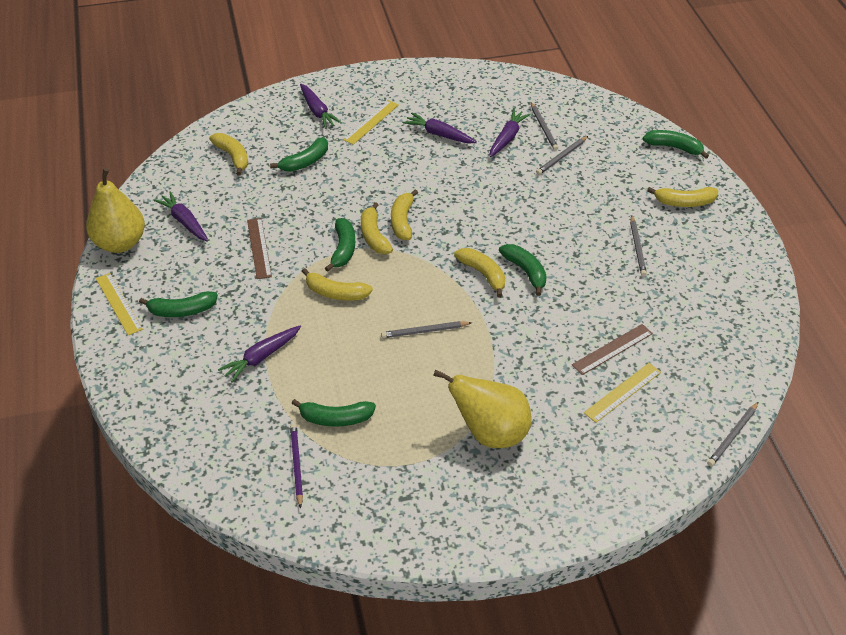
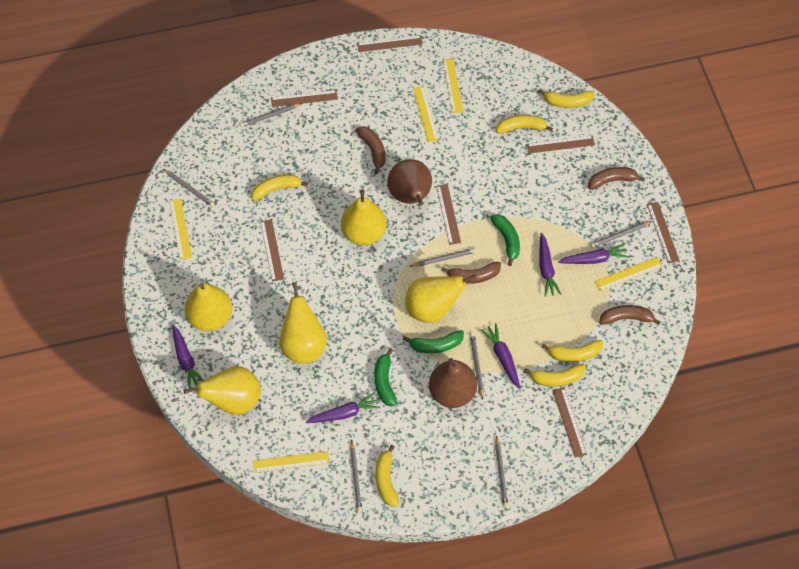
brown banana: 0 -> 4
brown pear: 0 -> 2
brown ruler: 2 -> 7
green banana: 6 -> 3
grey pencil: 5 -> 7
purple pencil: 1 -> 0
yellow pear: 2 -> 5
yellow ruler: 3 -> 5

